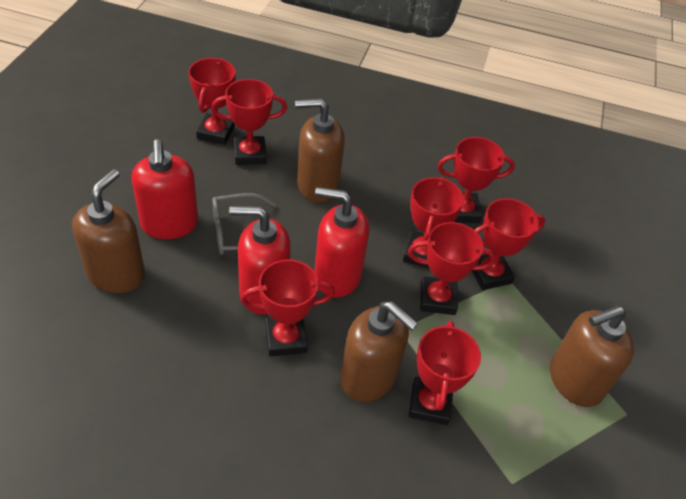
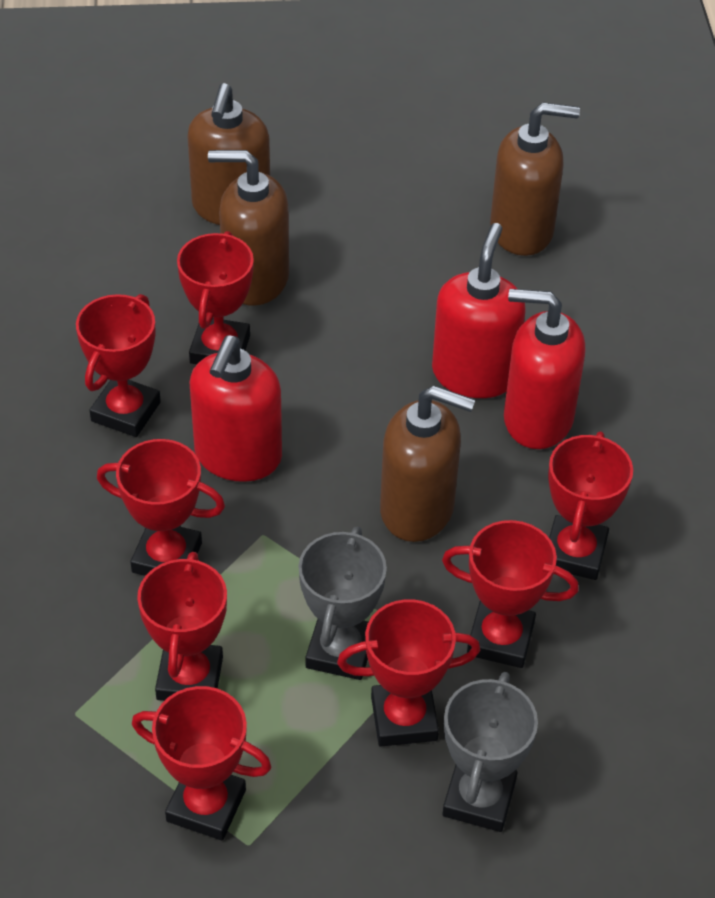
grey glasses: 1 -> 0
grey trophy: 0 -> 2

